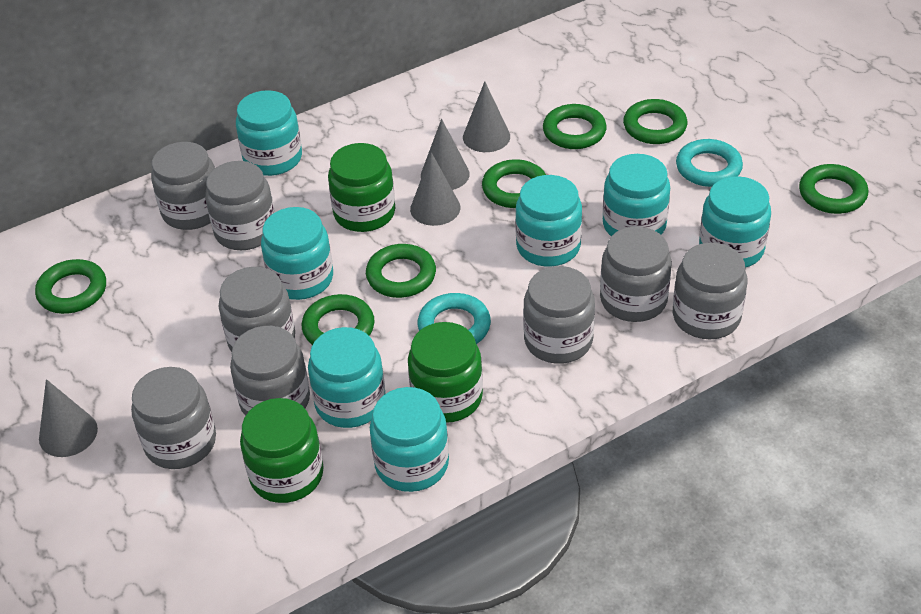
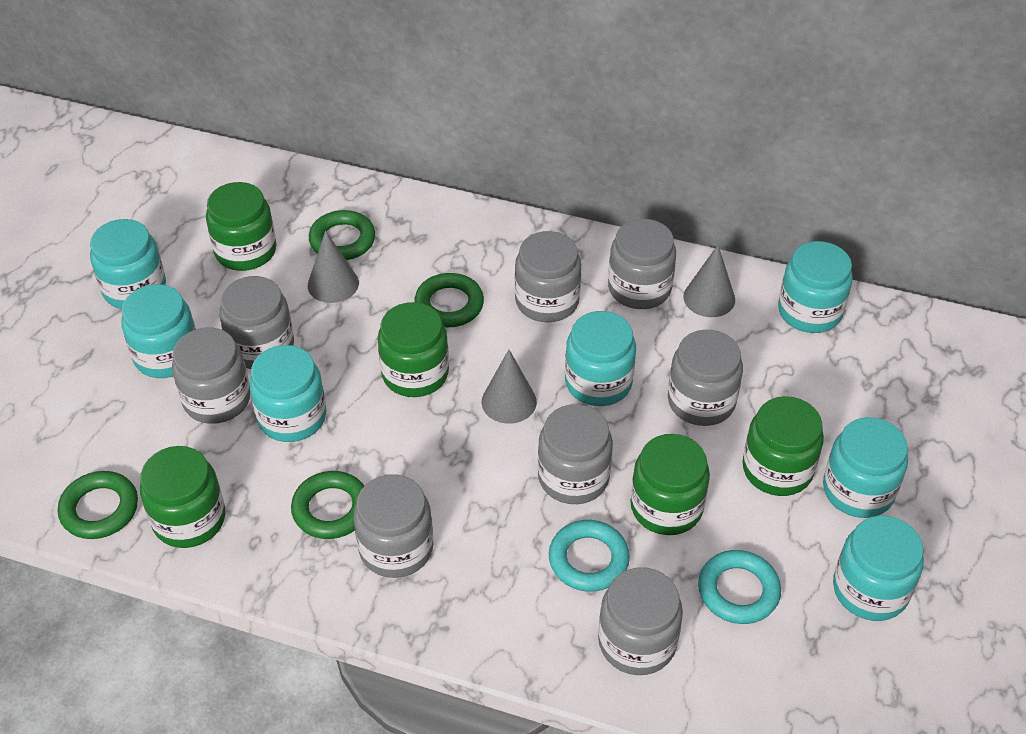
green jar: 3 -> 5
green ring: 7 -> 4
grey cone: 4 -> 3

